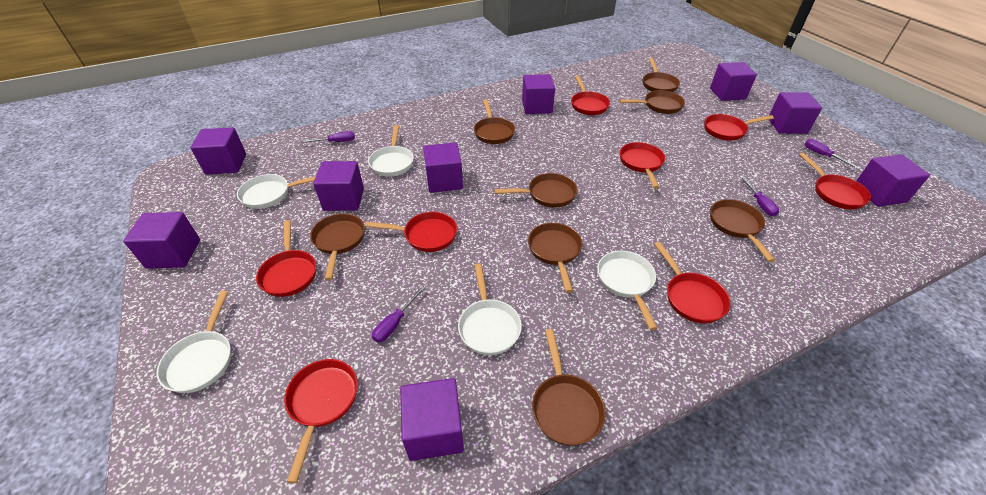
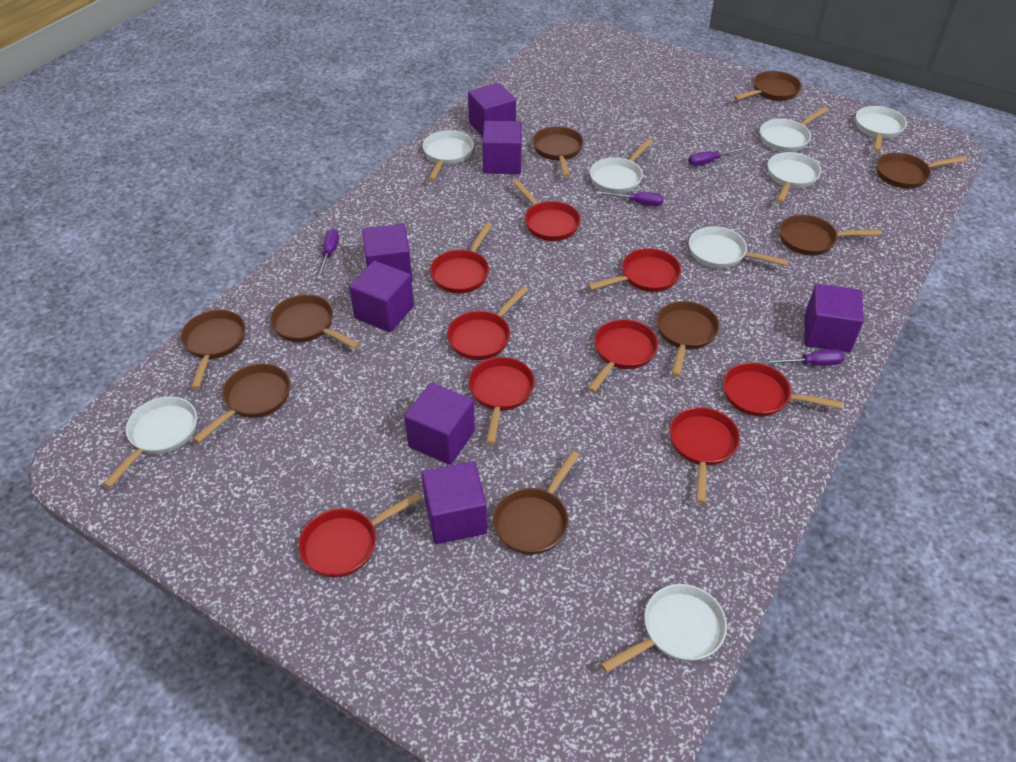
brown pan: 8 -> 9
purple cube: 9 -> 7
red pan: 8 -> 9
white pan: 5 -> 8

